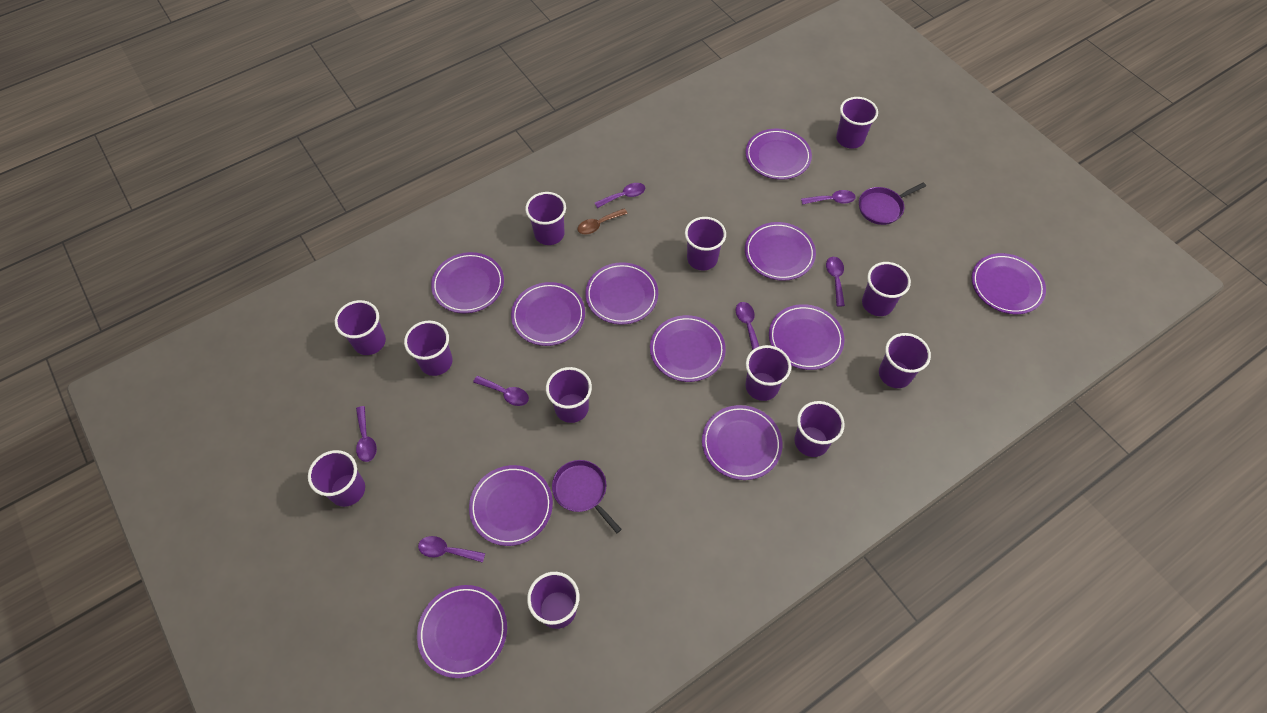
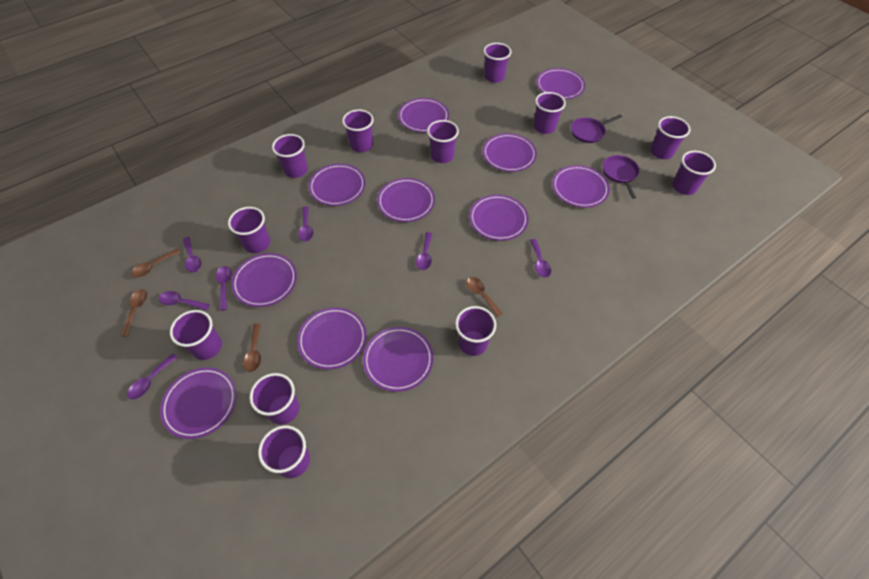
brown spoon: 1 -> 4

